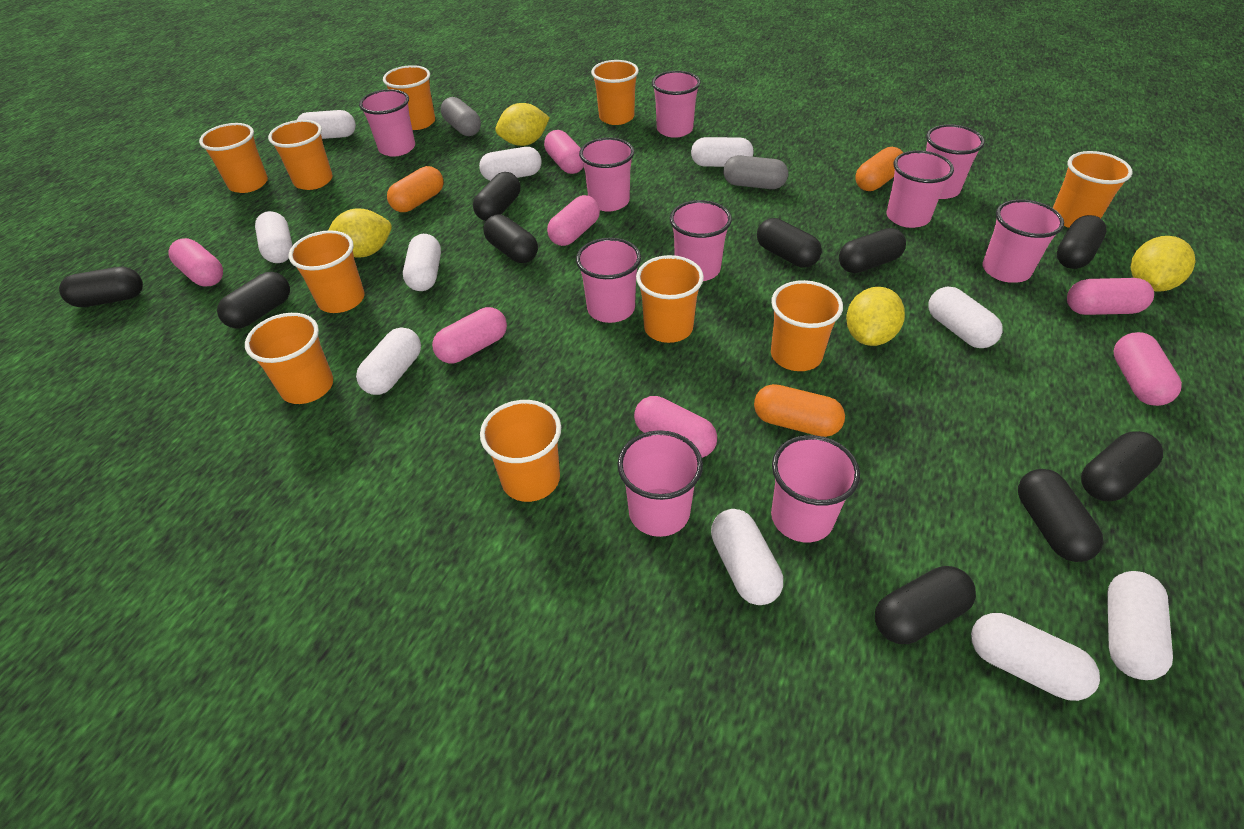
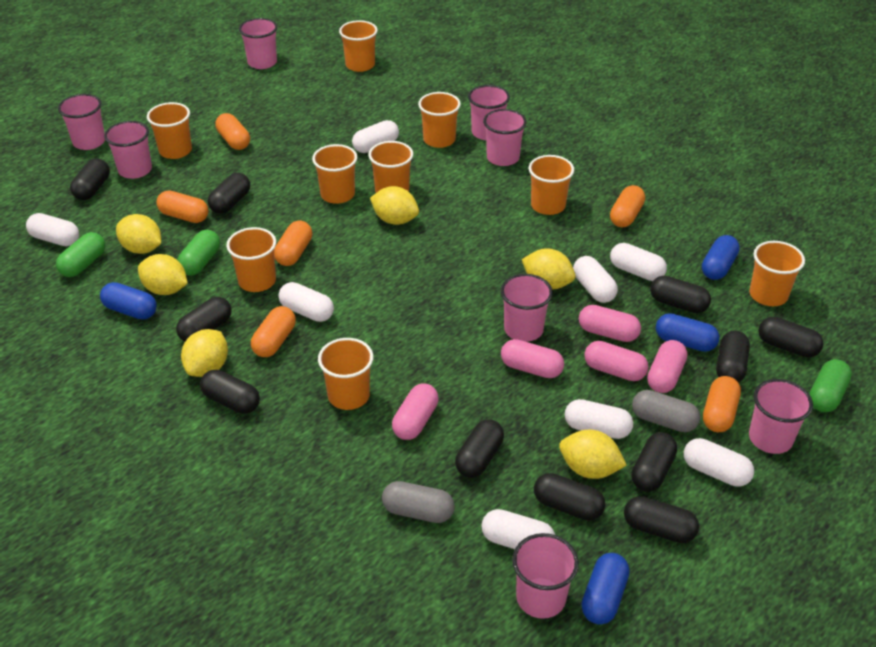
black capsule: 10 -> 11
blue capsule: 0 -> 4
green capsule: 0 -> 3
orange capsule: 3 -> 6
orange cup: 10 -> 9
pink capsule: 7 -> 5
pink cup: 10 -> 8
white capsule: 10 -> 8
yellow lemon: 4 -> 6

